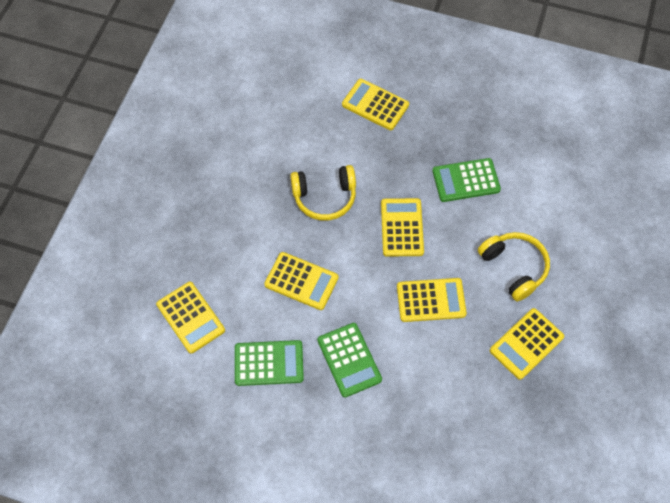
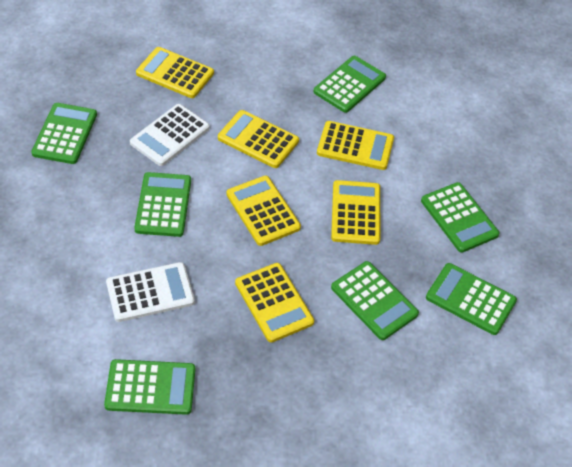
green calculator: 3 -> 7
white calculator: 0 -> 2
yellow headphones: 2 -> 0

